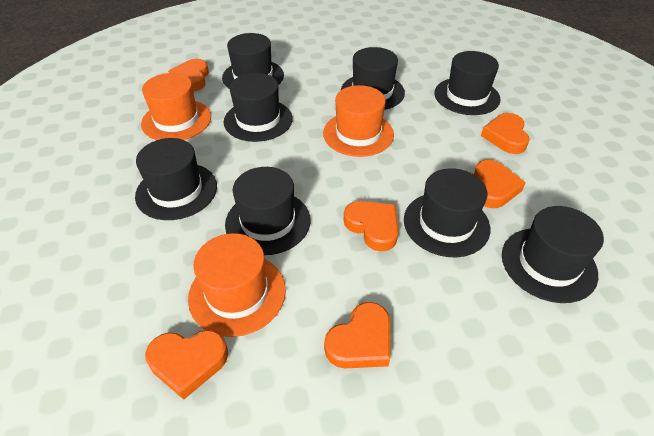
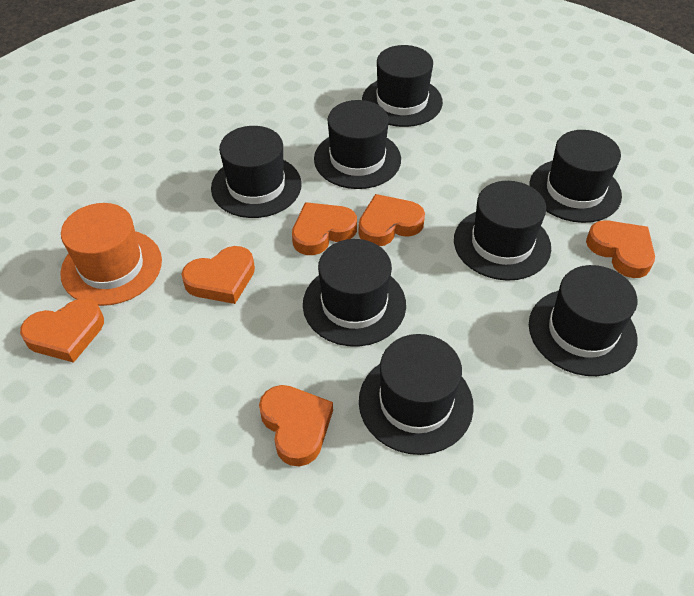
orange hat: 3 -> 1

